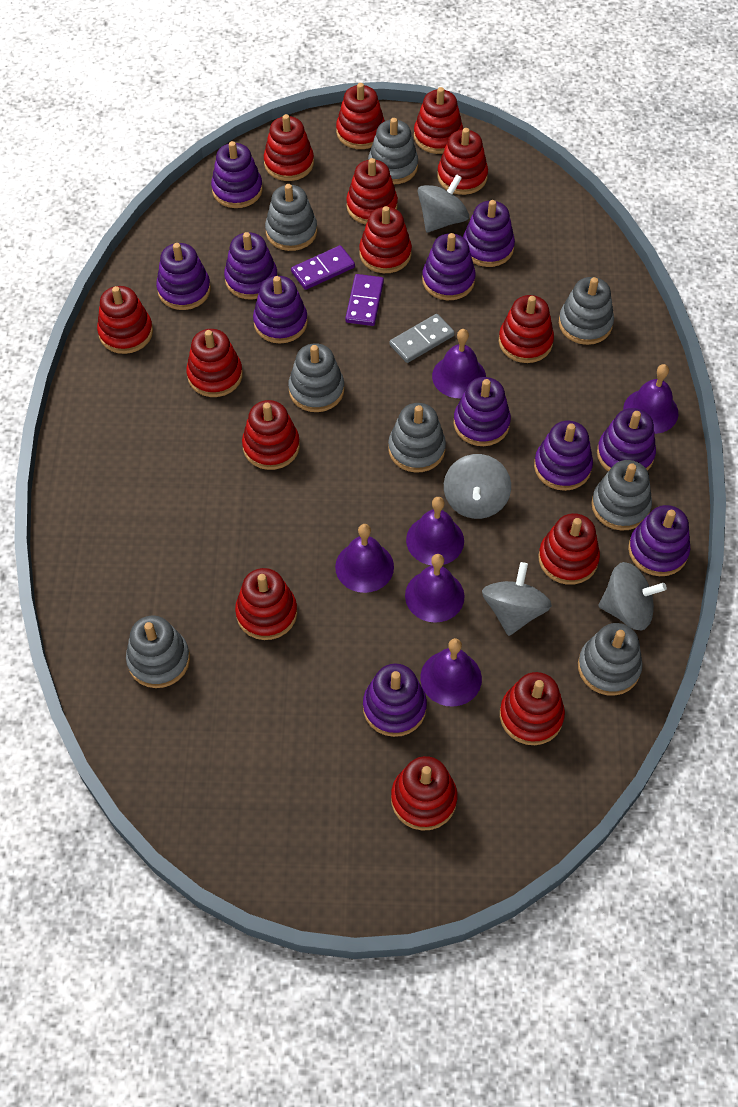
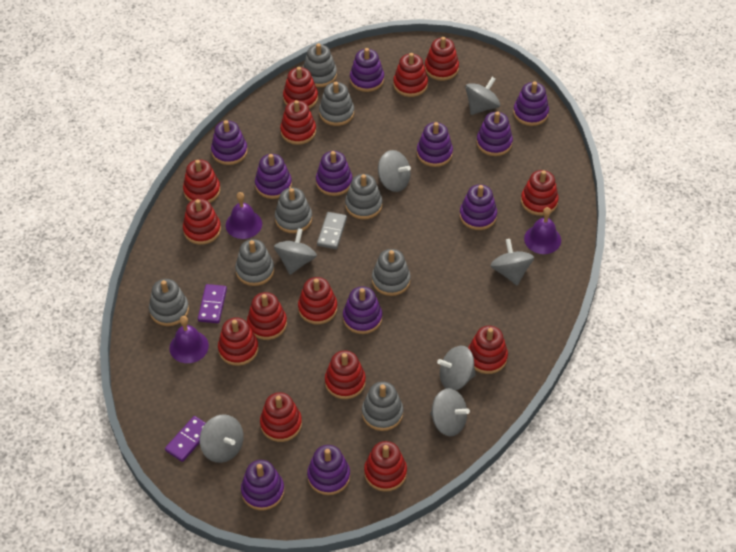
grey spinning top: 4 -> 7
purple bell: 6 -> 3

